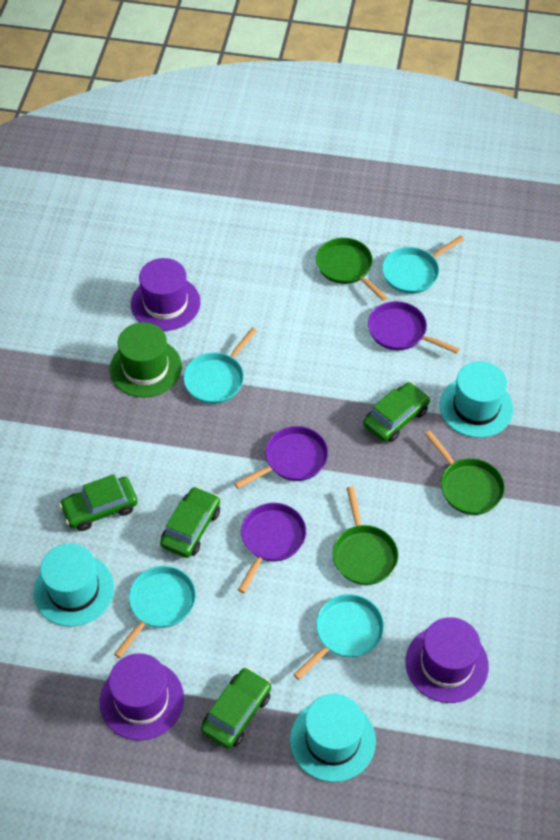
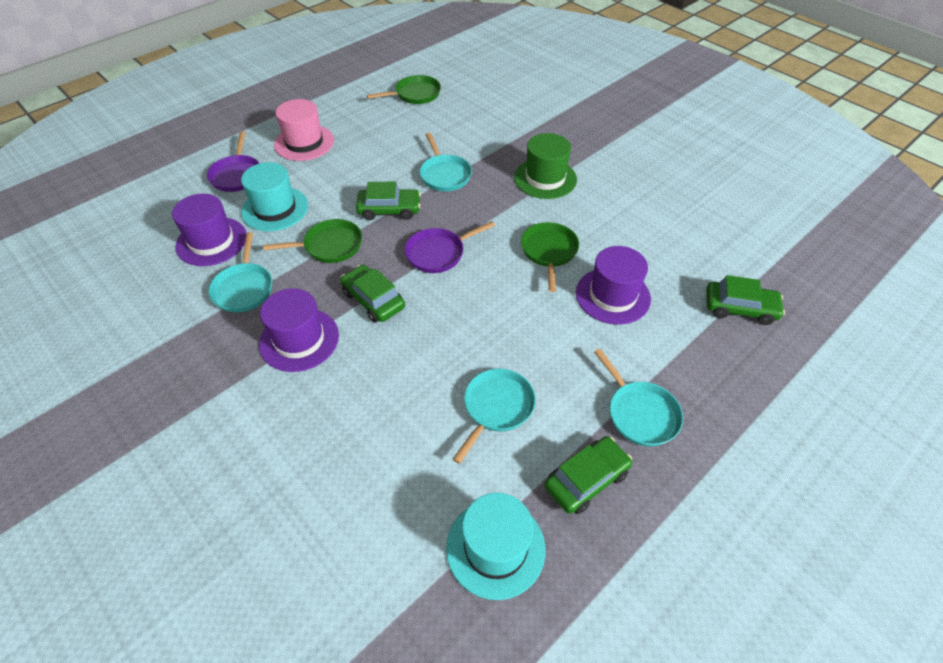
pink hat: 0 -> 1
purple pan: 3 -> 2
turquoise hat: 3 -> 2

